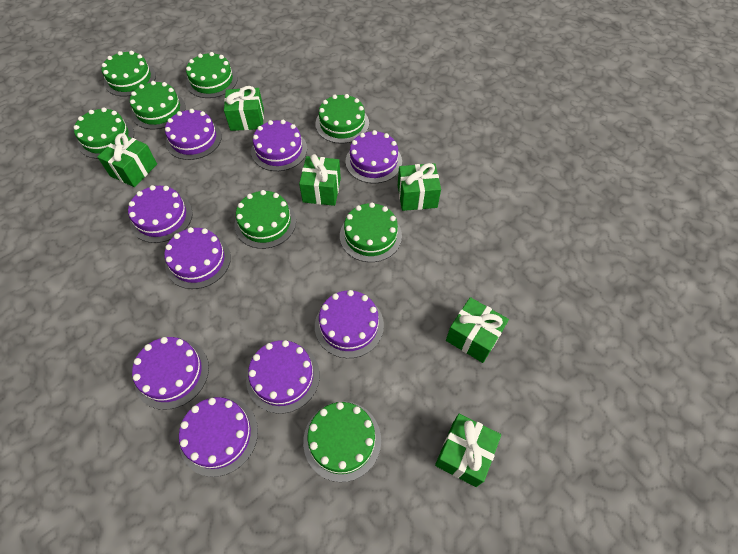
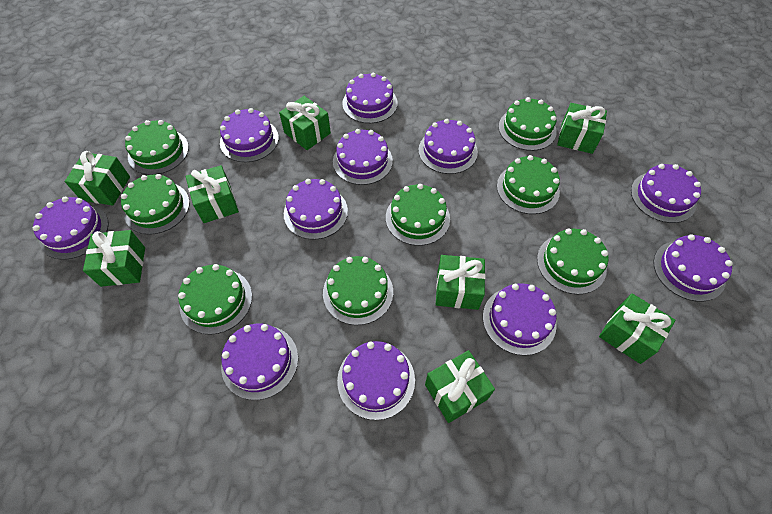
green gift: 6 -> 8
purple cake: 9 -> 11

